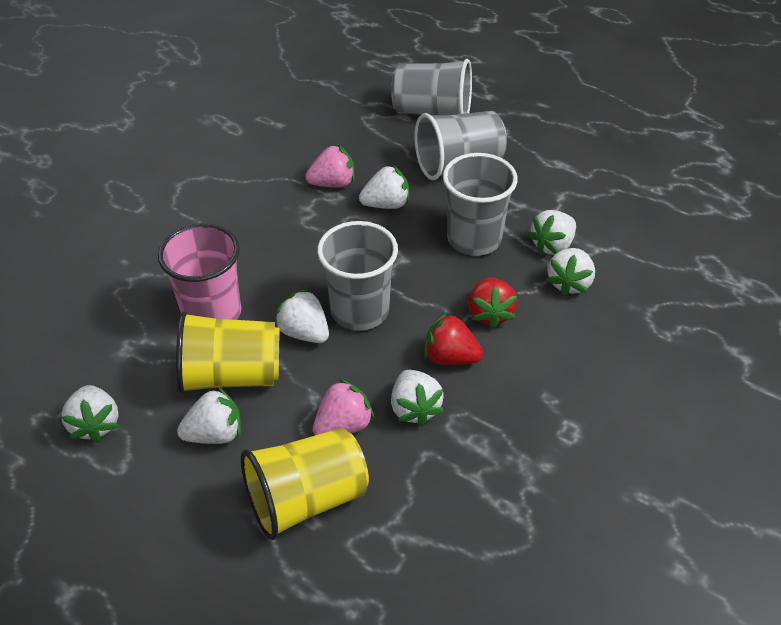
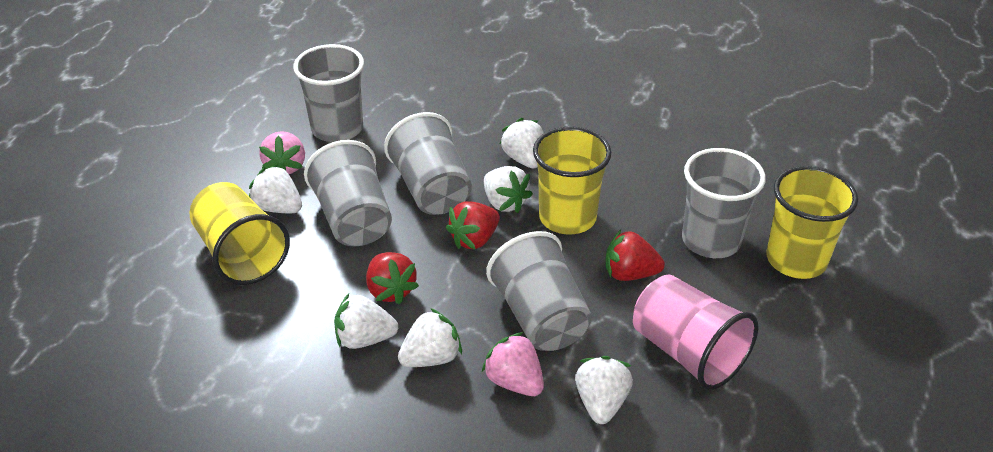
grey cup: 4 -> 5
red strawberry: 2 -> 3
white strawberry: 7 -> 6
yellow cup: 2 -> 3

